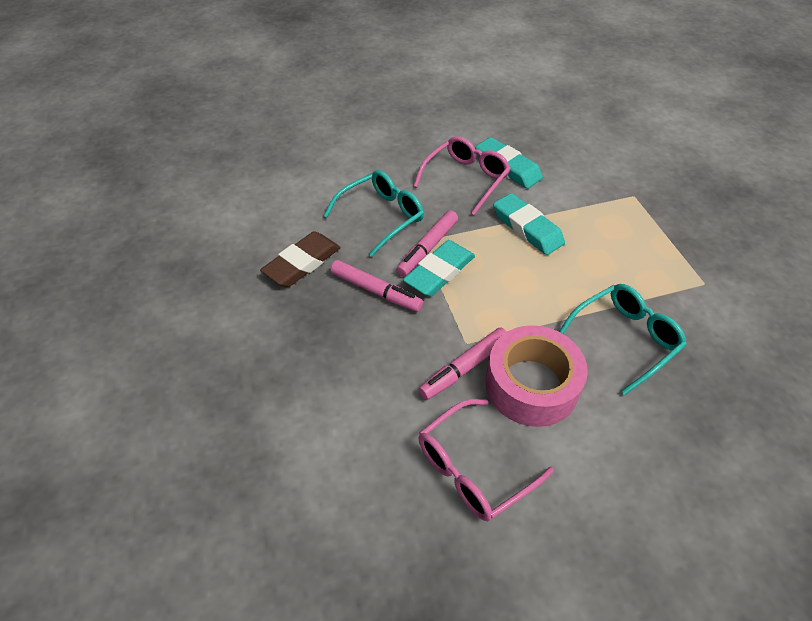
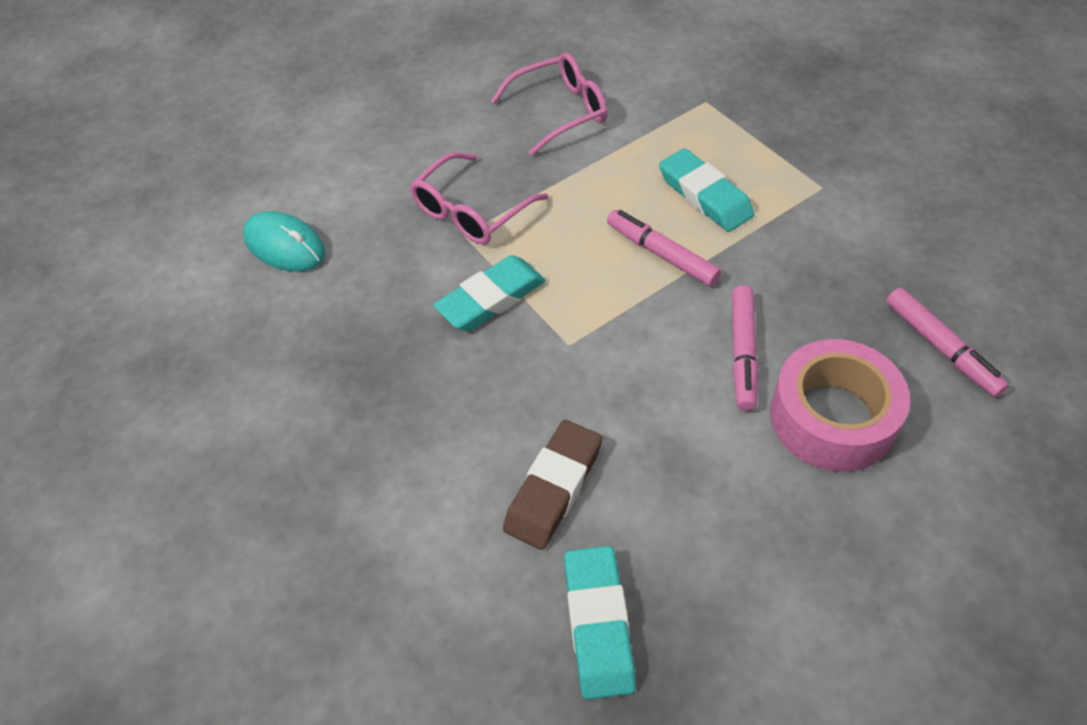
turquoise glasses: 2 -> 0
turquoise mouse: 0 -> 1

